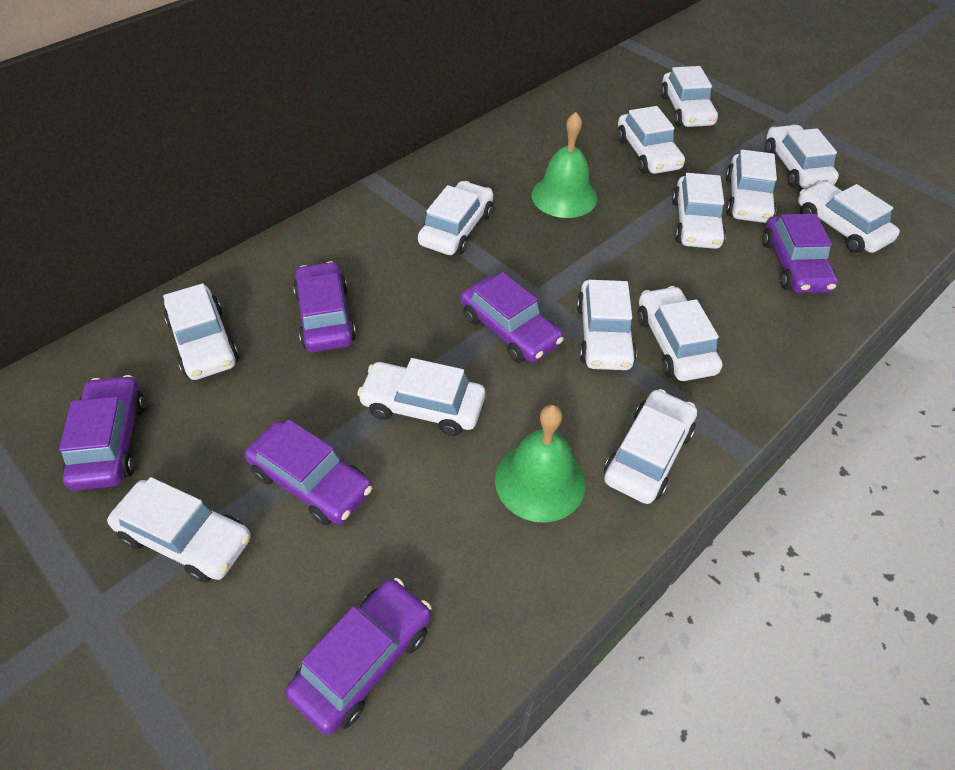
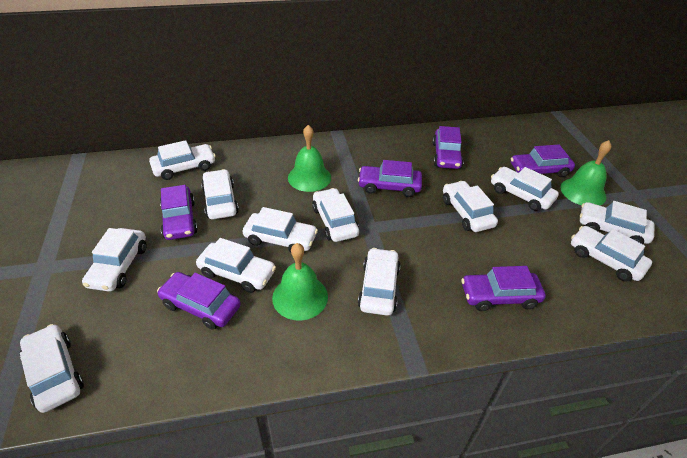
green bell: 2 -> 3
white car: 13 -> 12

